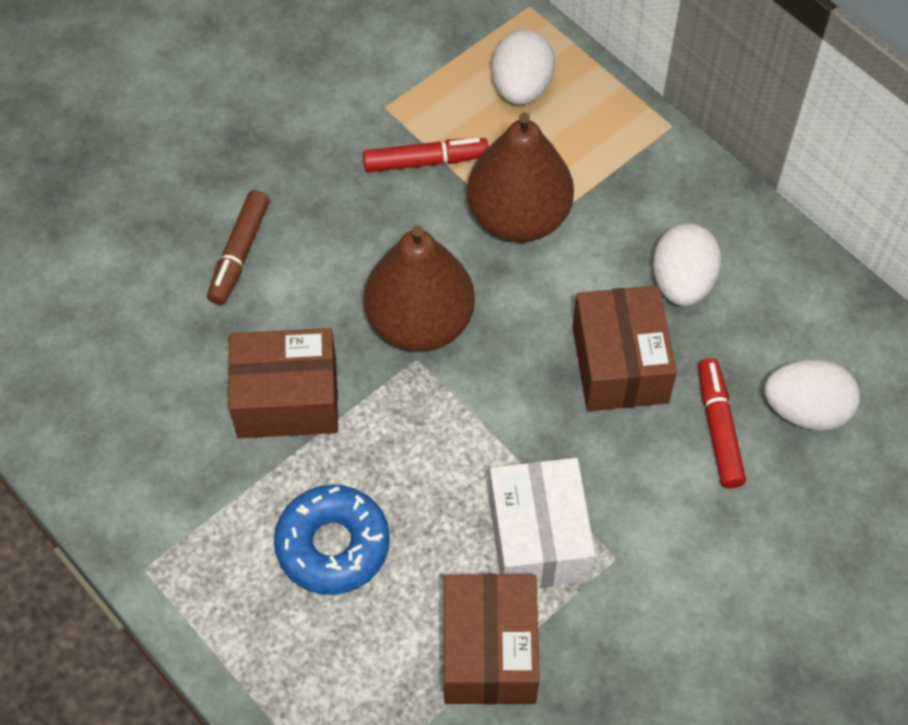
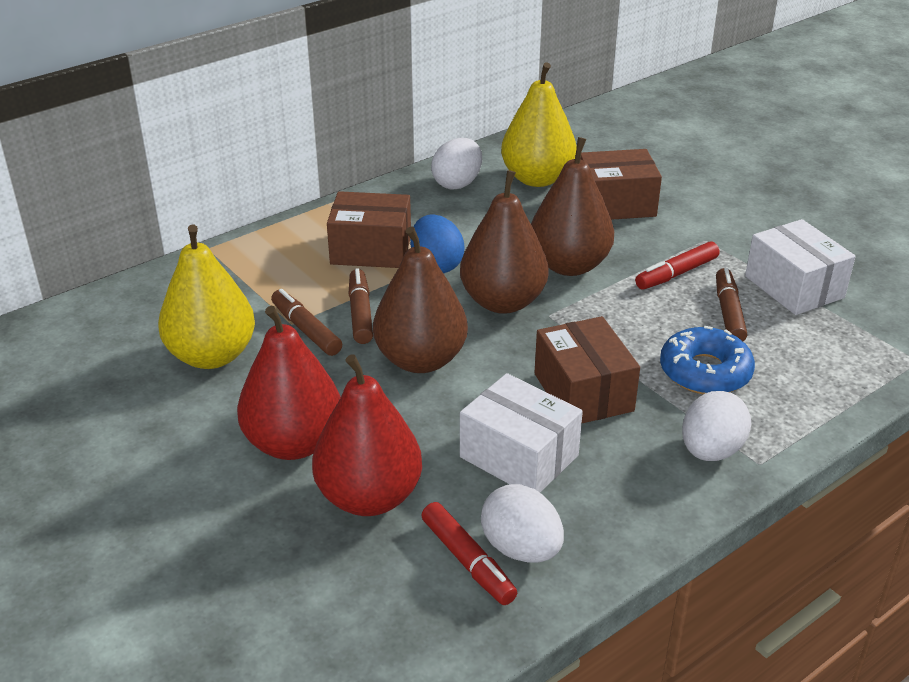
blue egg: 0 -> 1
brown marker: 1 -> 3
brown pear: 2 -> 3
red pear: 0 -> 2
white box: 1 -> 2
yellow pear: 0 -> 2

